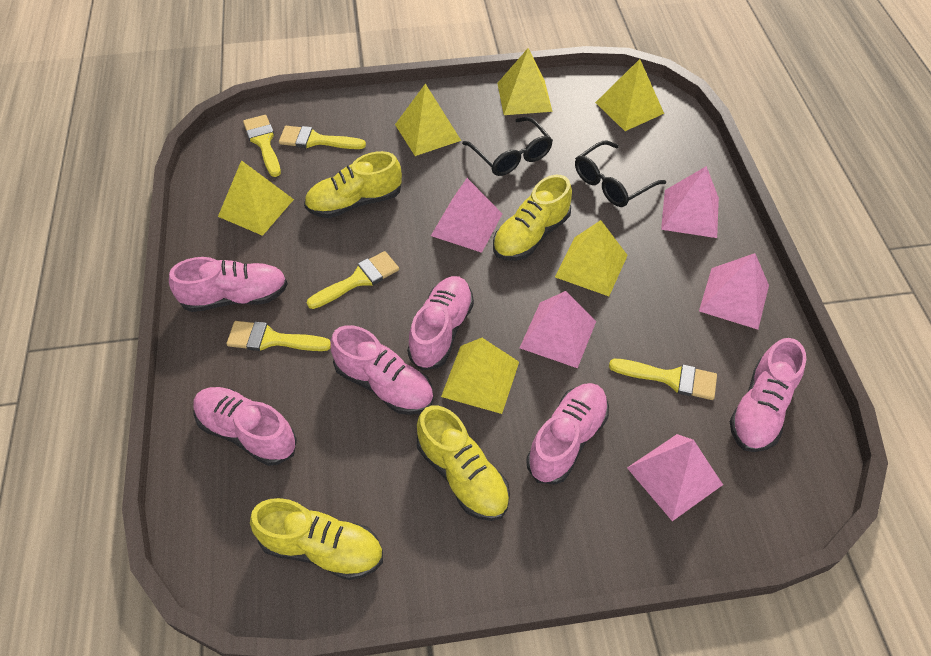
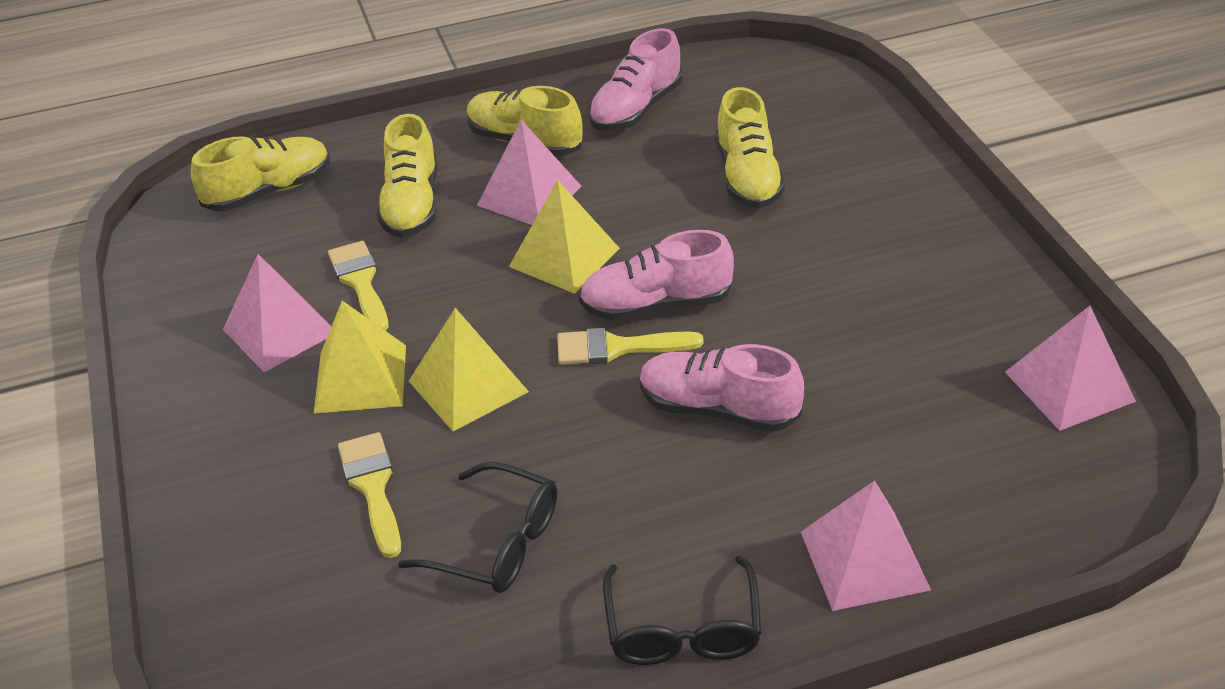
pink pyramid: 5 -> 4
pink shoe: 6 -> 3
yellow brush: 5 -> 3
yellow pyramid: 6 -> 3

